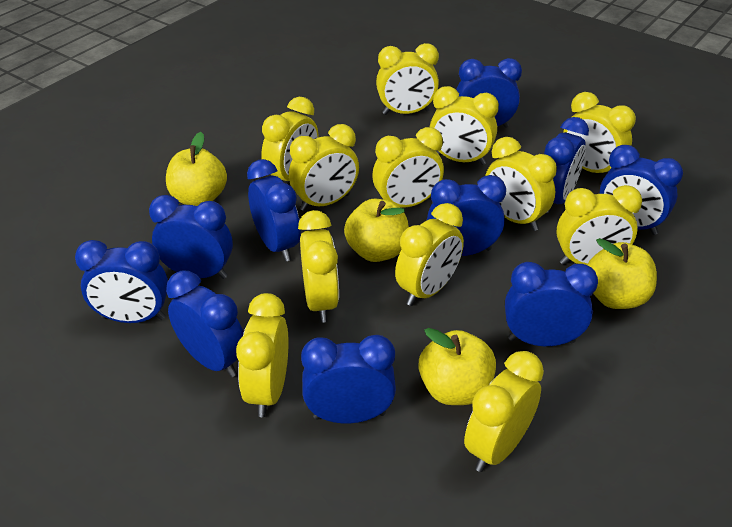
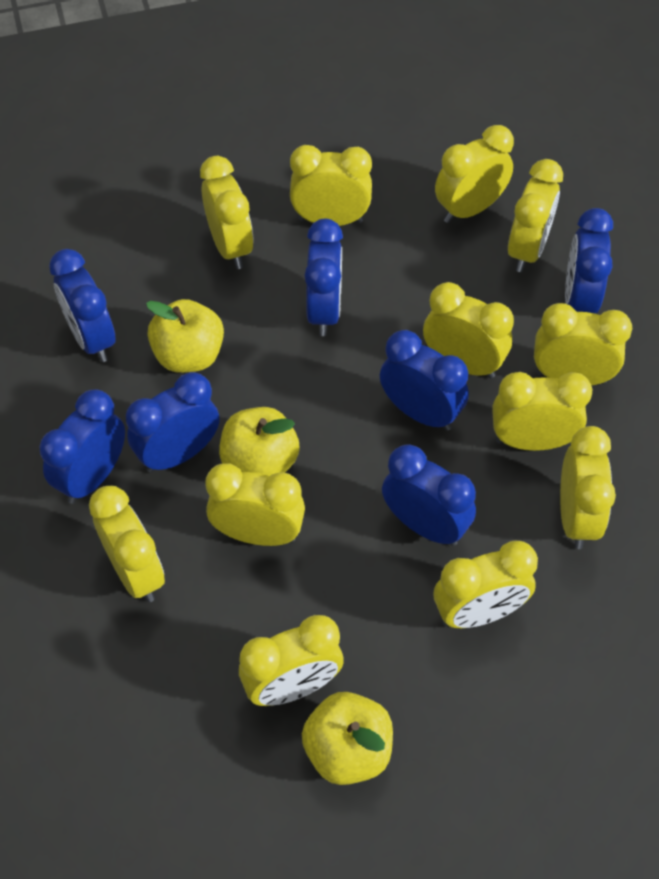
blue clock: 10 -> 7
yellow apple: 4 -> 3

